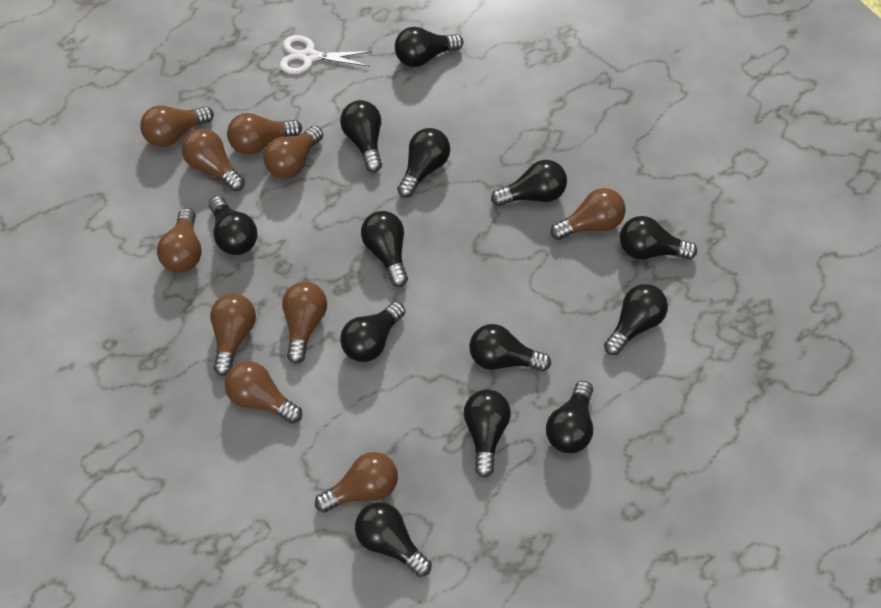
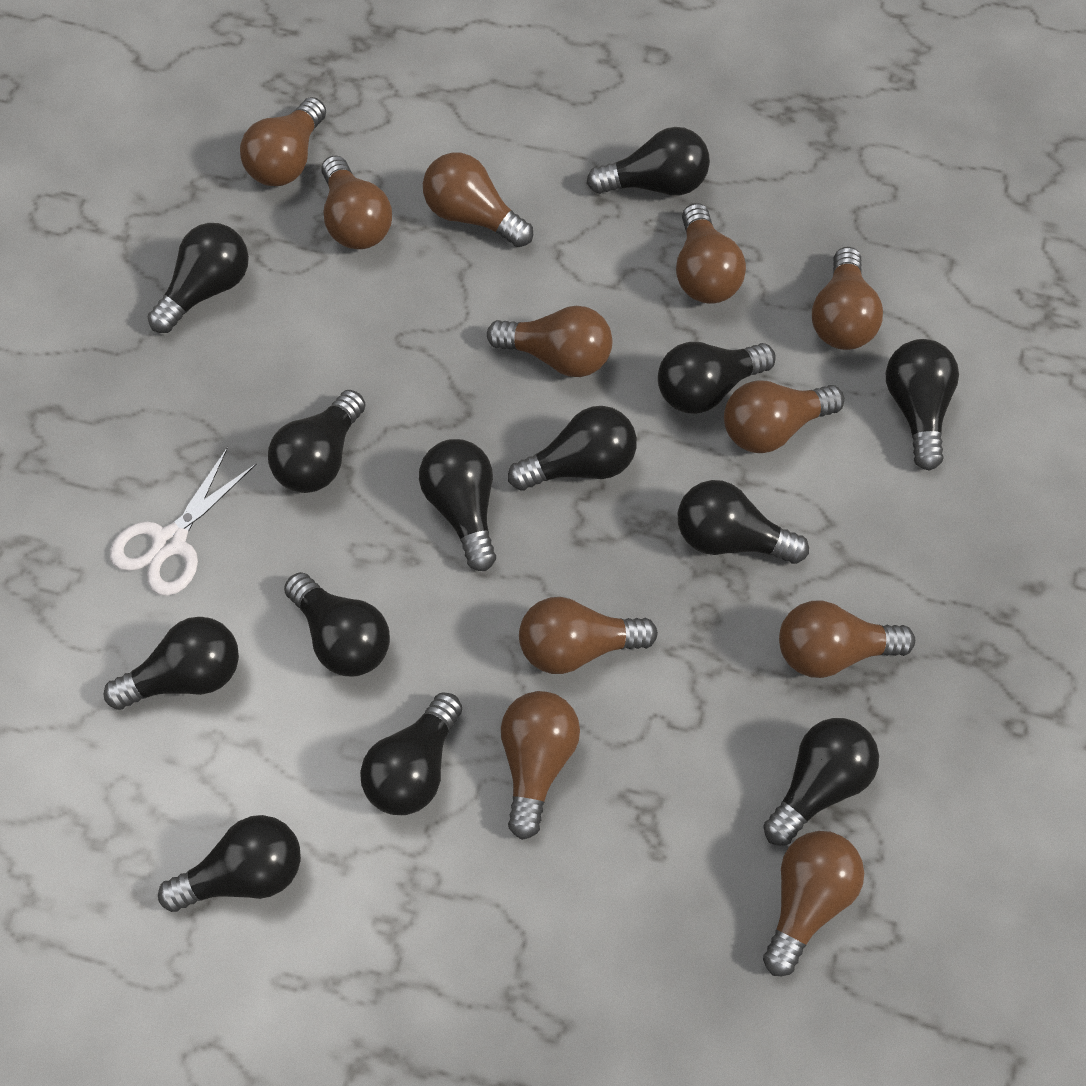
brown light bulb: 10 -> 11

